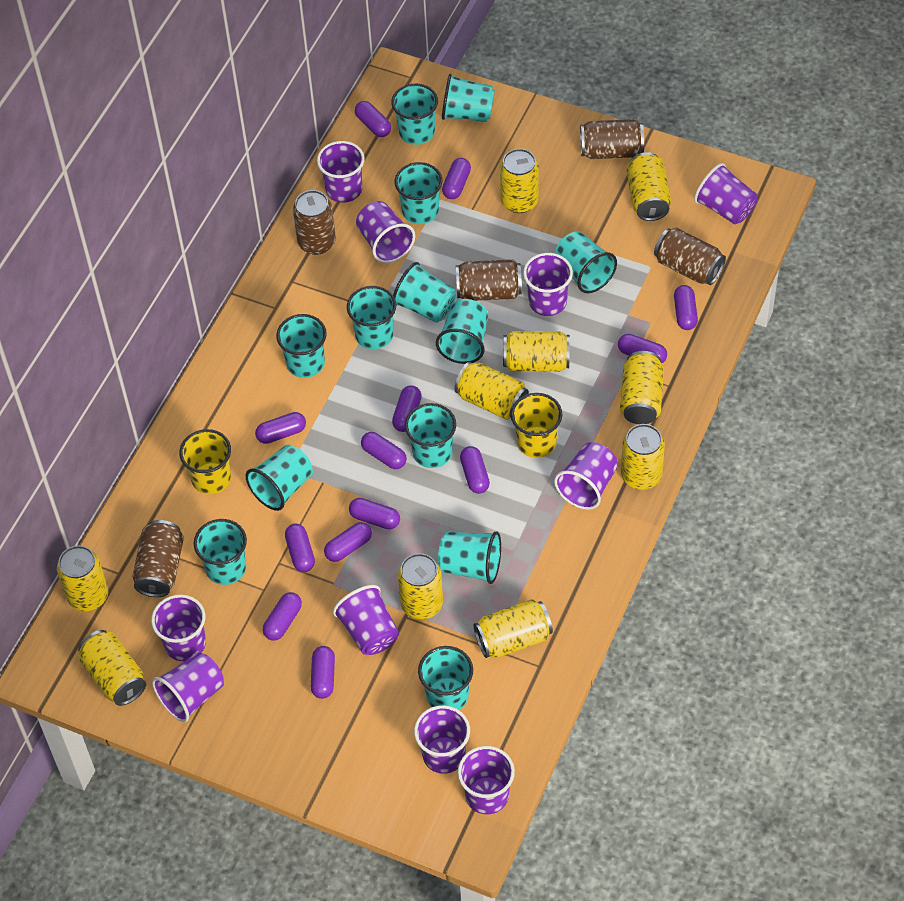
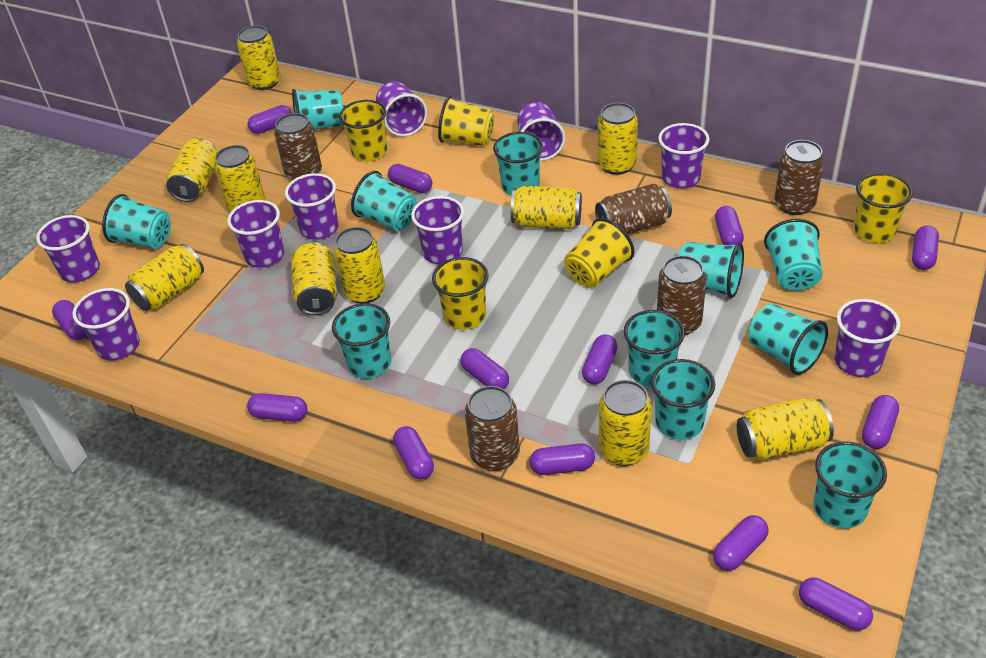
purple cup: 10 -> 9
turquoise cup: 13 -> 11
yellow cup: 2 -> 5

